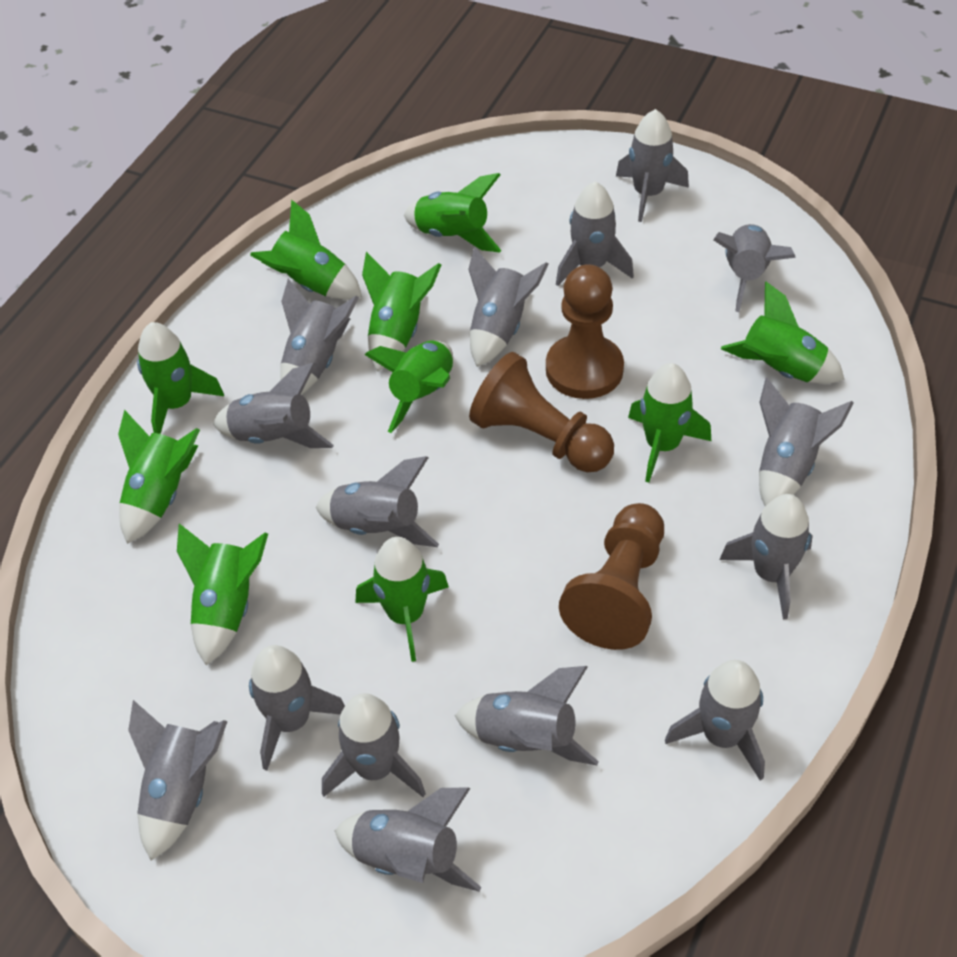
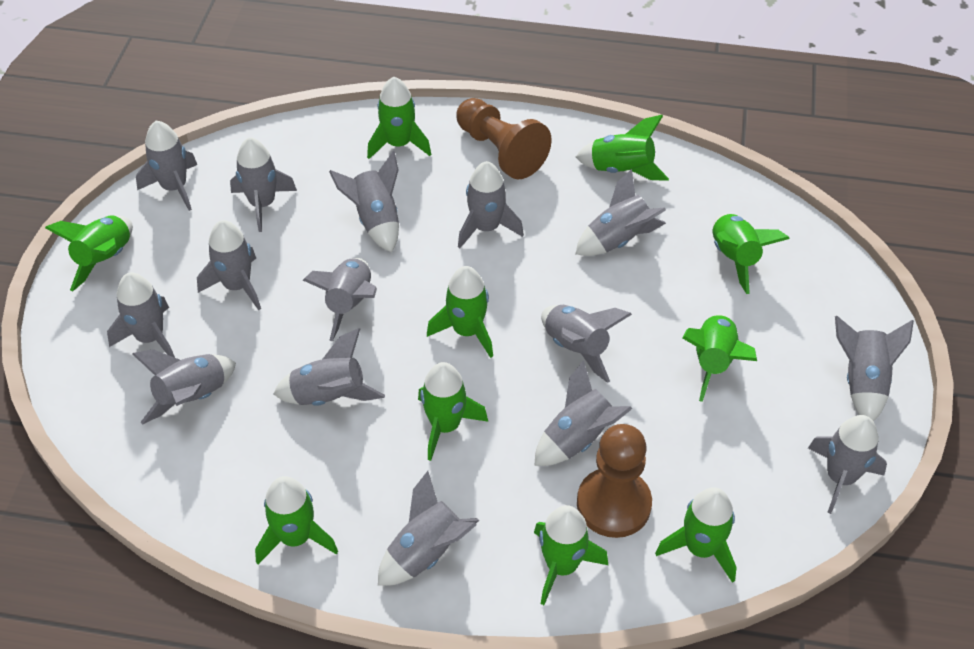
brown pawn: 3 -> 2

